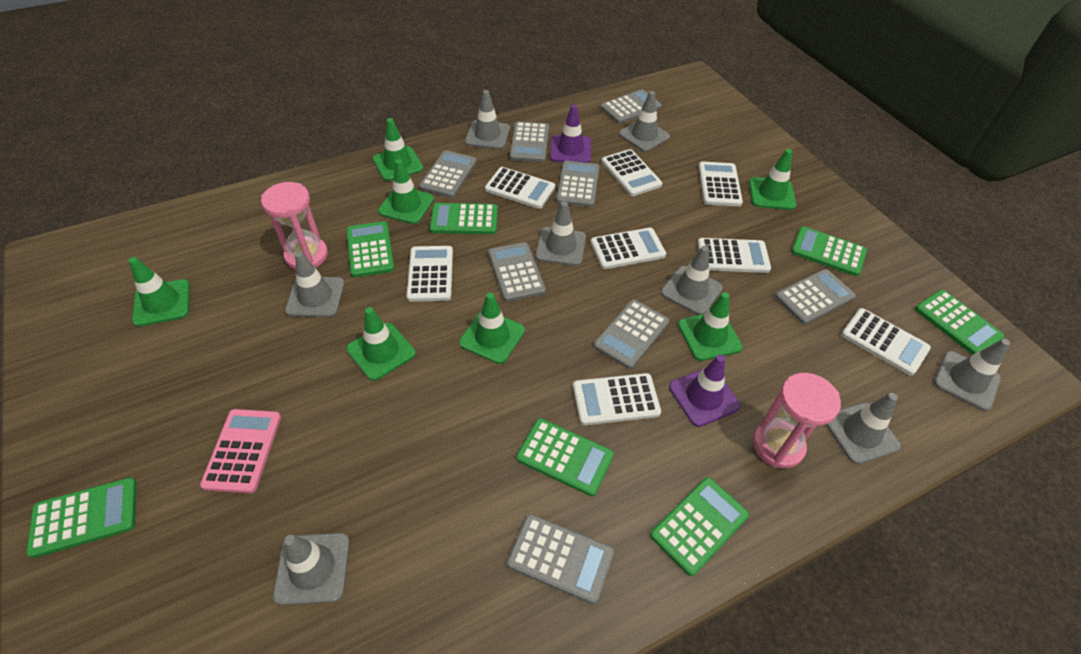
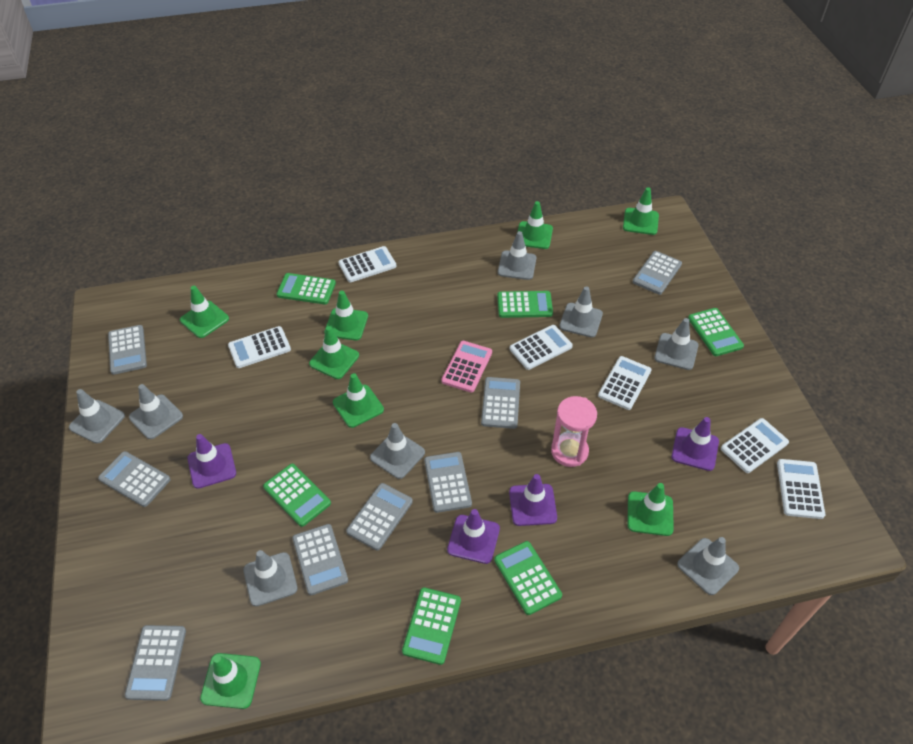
green calculator: 7 -> 6
green traffic cone: 7 -> 8
pink hourglass: 2 -> 1
purple traffic cone: 2 -> 4
white calculator: 8 -> 6

